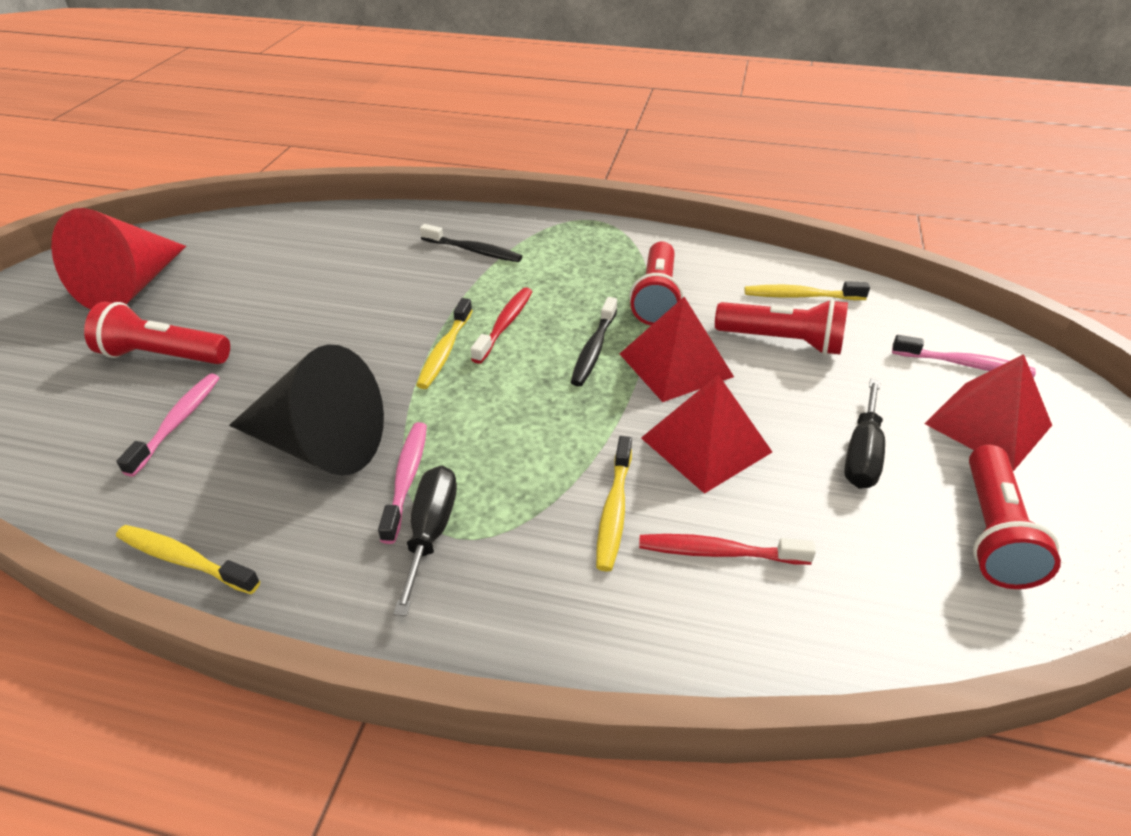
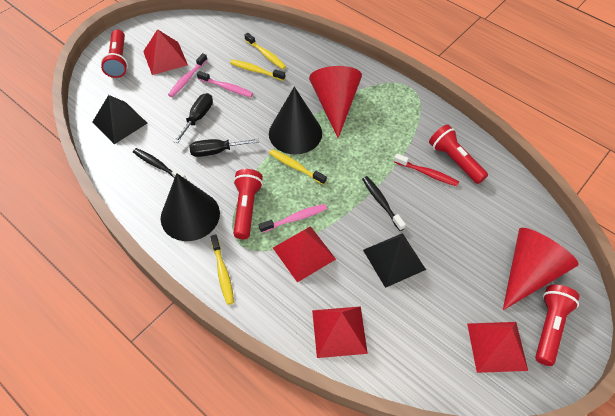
black cone: 1 -> 2
black pyramid: 0 -> 2
red cone: 1 -> 2
red pyramid: 3 -> 4
red toothbrush: 2 -> 1

